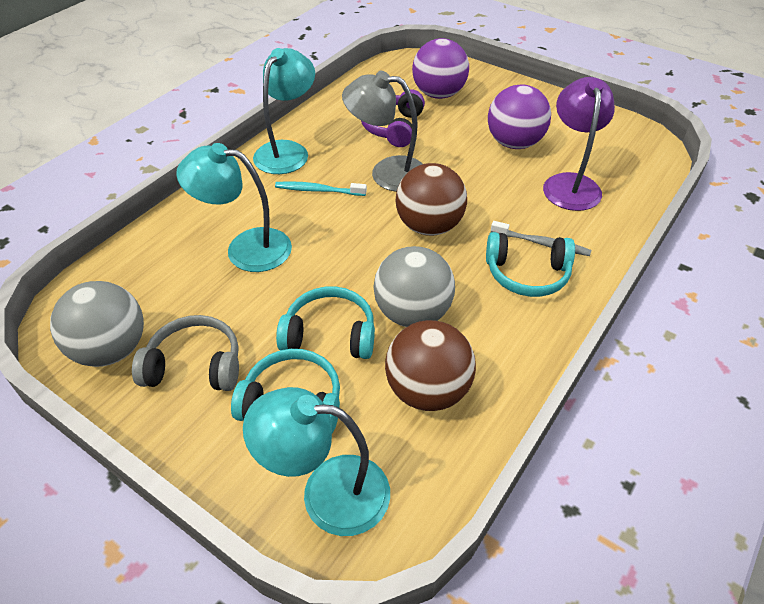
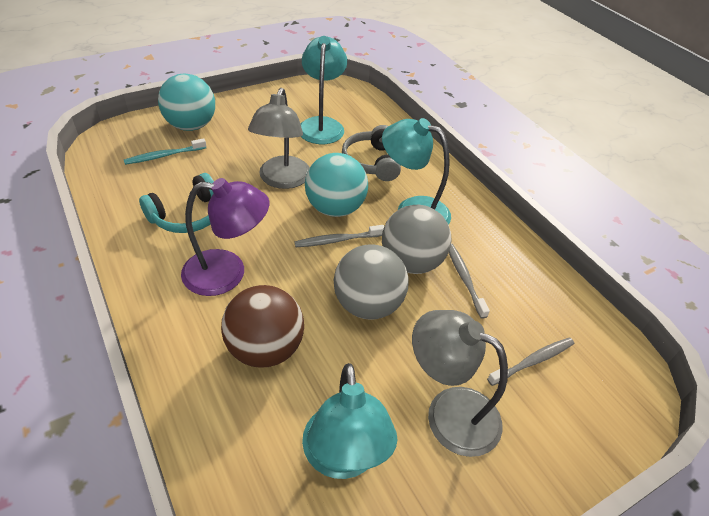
brown ball: 2 -> 1
grey lamp: 1 -> 2
grey toothbrush: 1 -> 3
purple ball: 2 -> 0
purple headphones: 1 -> 0
turquoise ball: 0 -> 2
turquoise headphones: 3 -> 1

